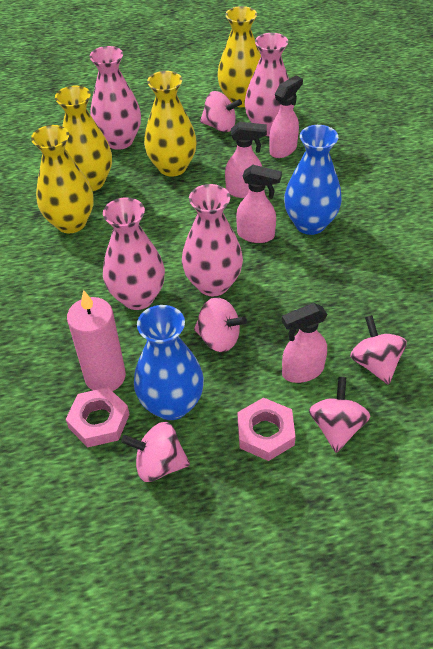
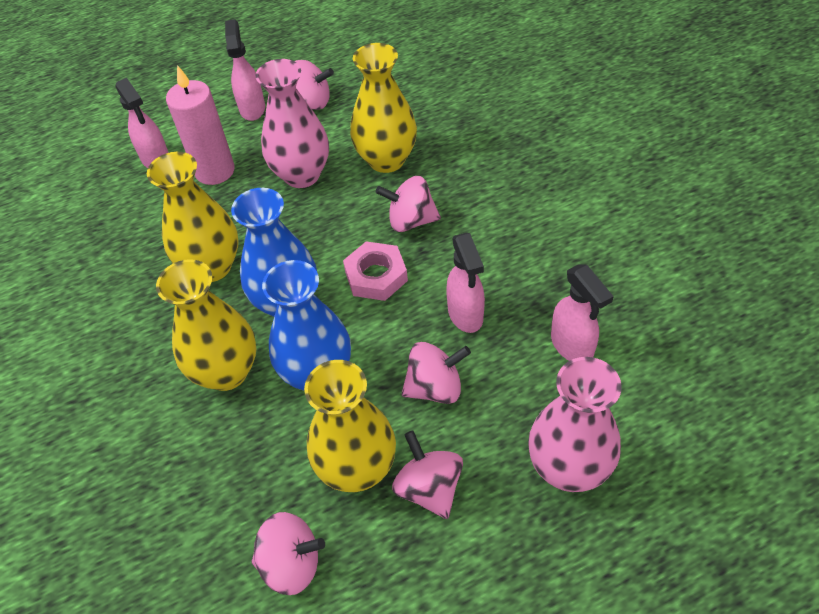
pink nut: 2 -> 1
pink vase: 4 -> 2

